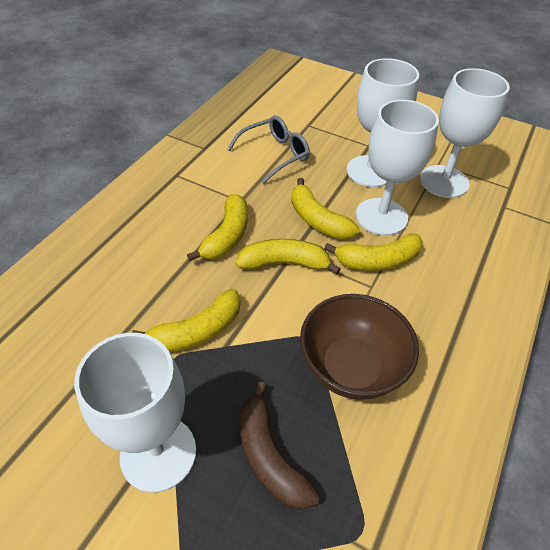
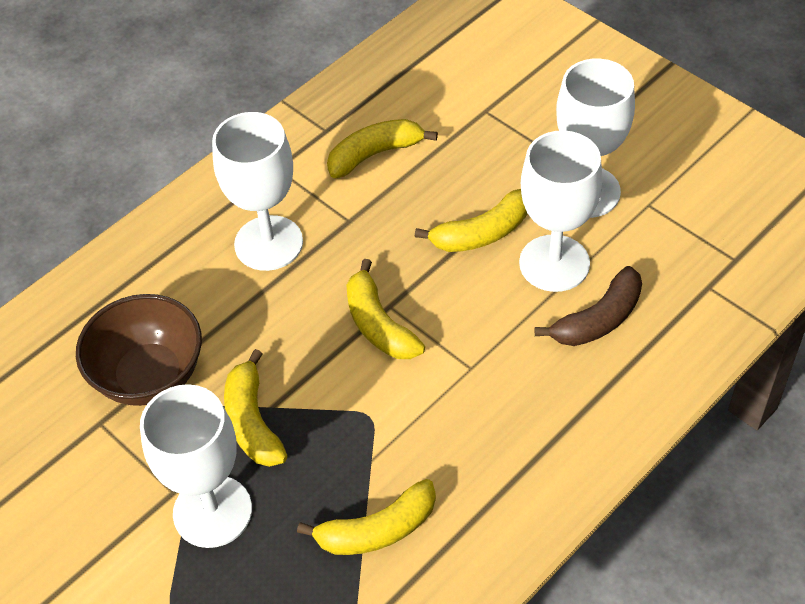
grey glasses: 1 -> 0

